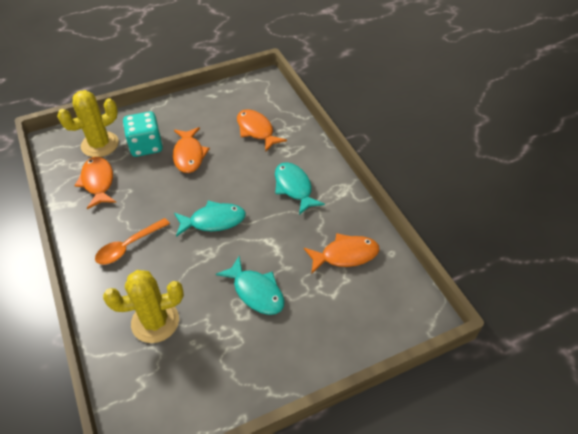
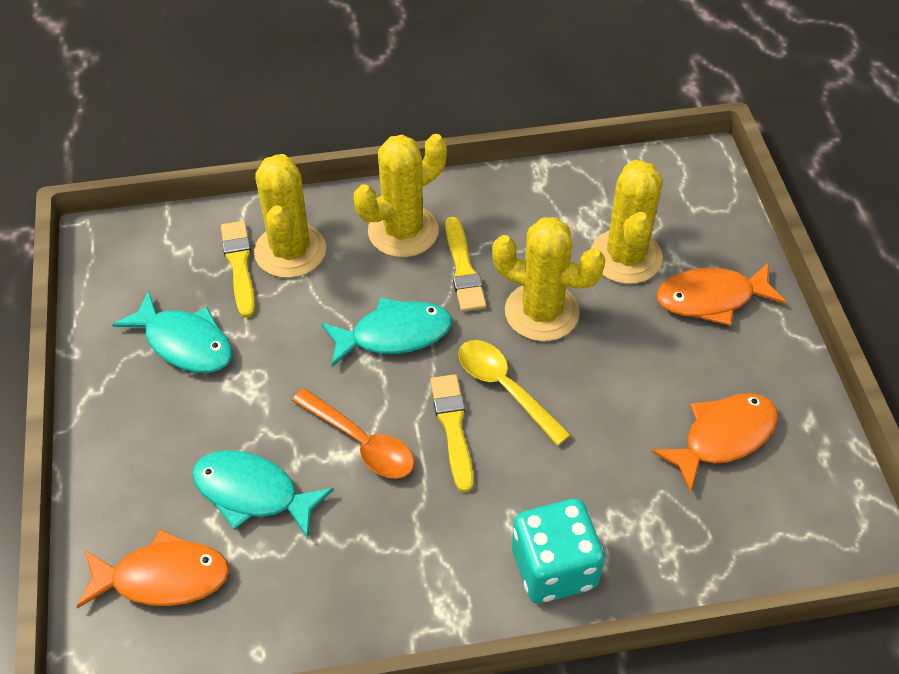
orange fish: 4 -> 3
yellow brush: 0 -> 3
yellow cactus: 2 -> 4
yellow spoon: 0 -> 1

